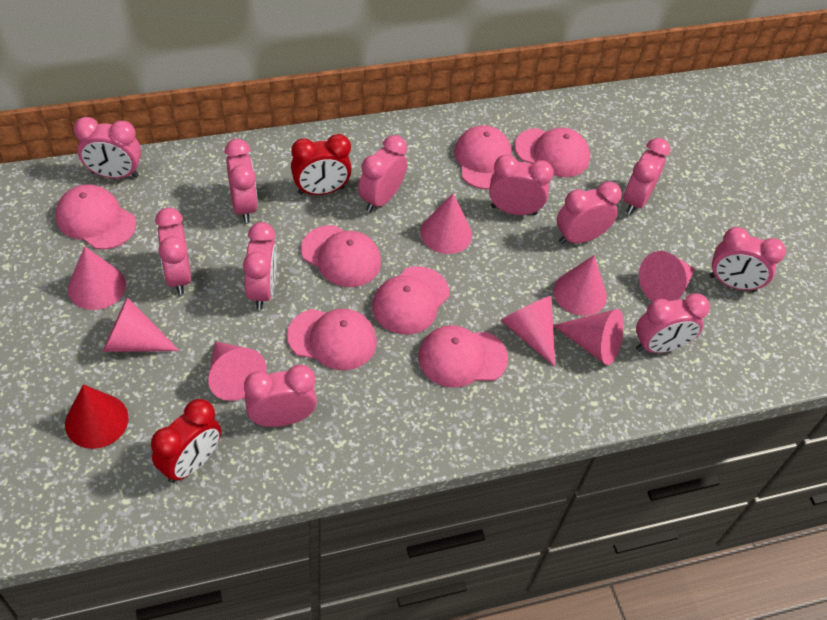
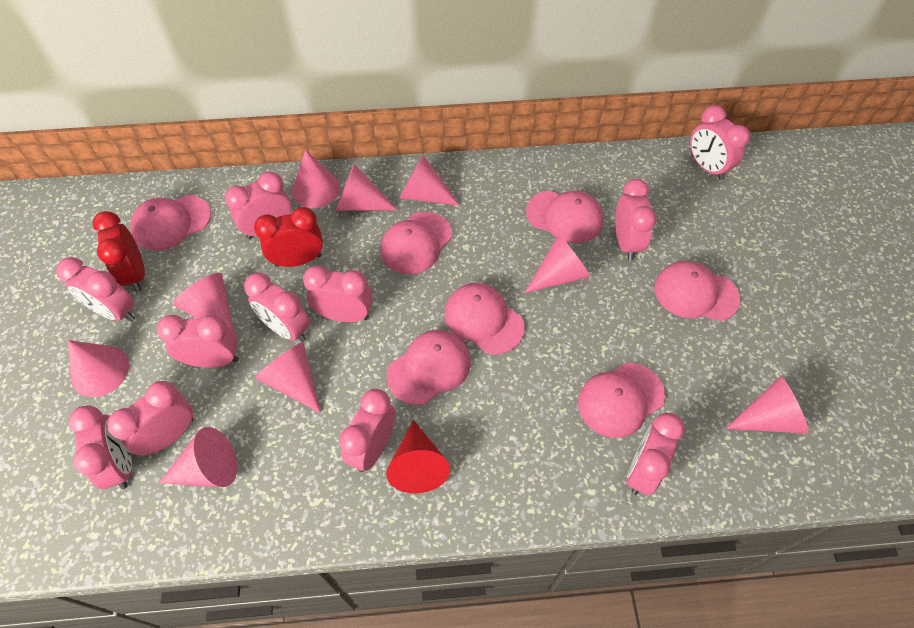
pink cone: 8 -> 9

